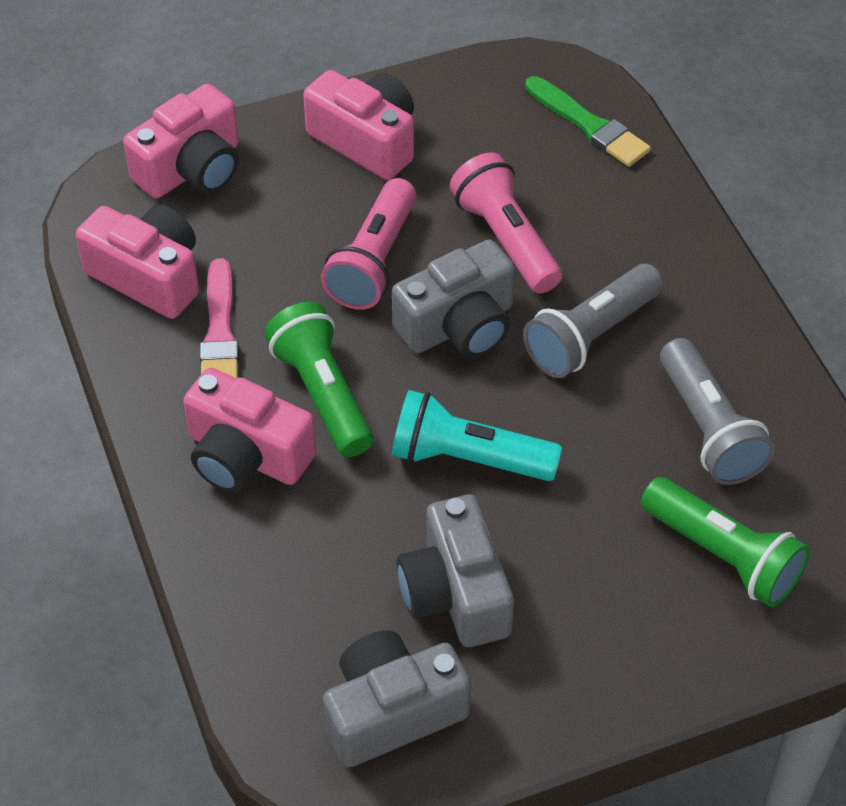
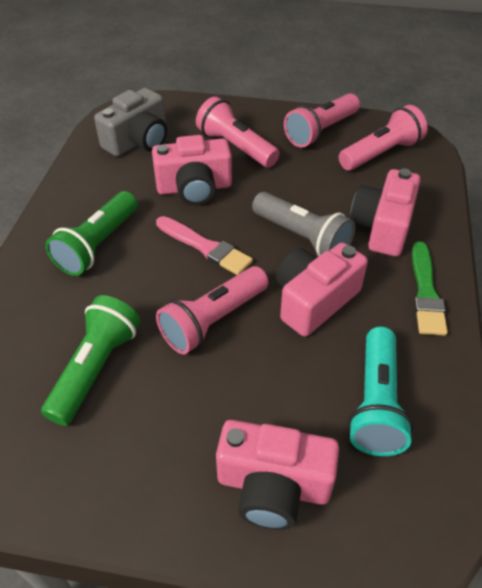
grey camera: 3 -> 1
grey flashlight: 2 -> 1
pink flashlight: 2 -> 4

